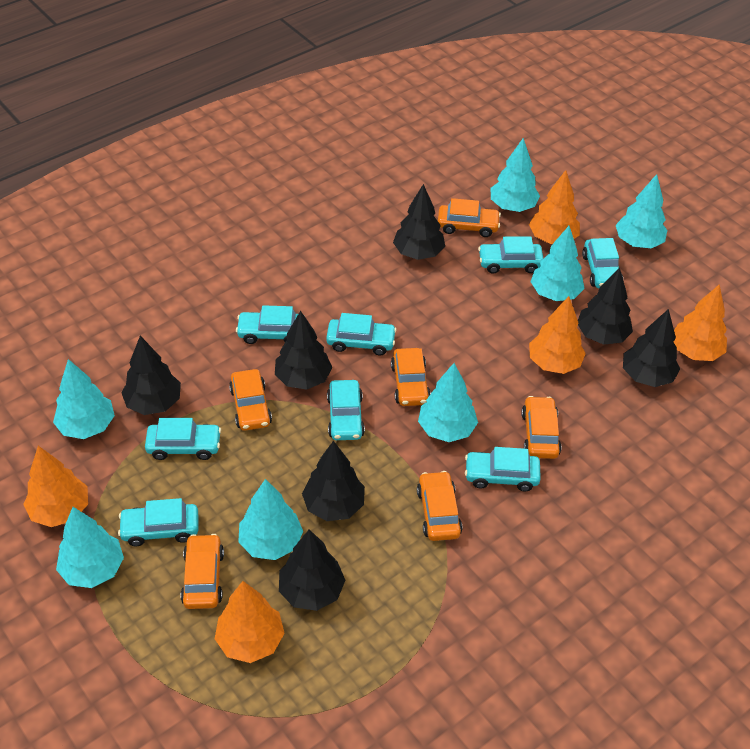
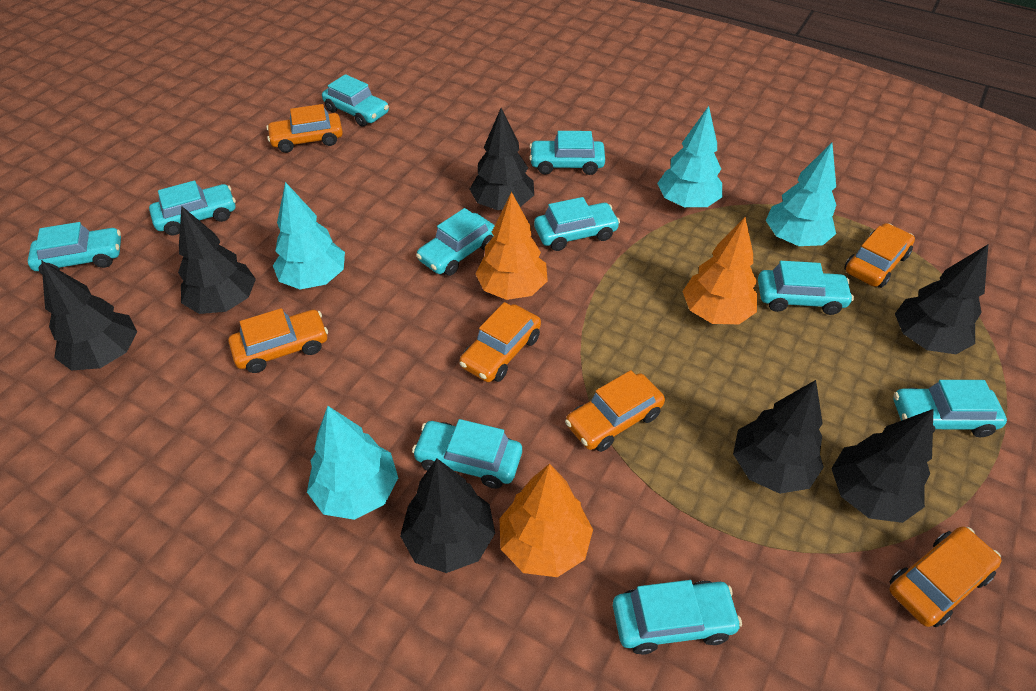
orange tree: 5 -> 3
turquoise car: 8 -> 10
turquoise tree: 7 -> 4

